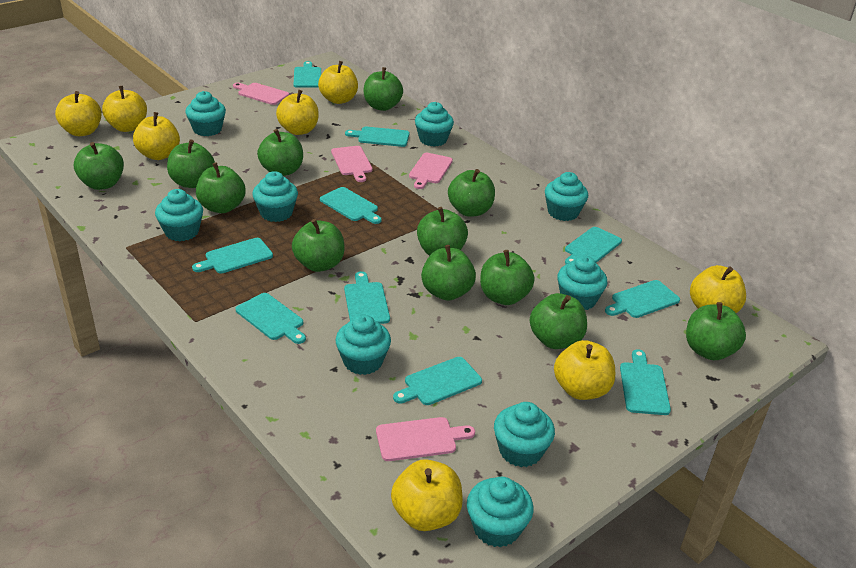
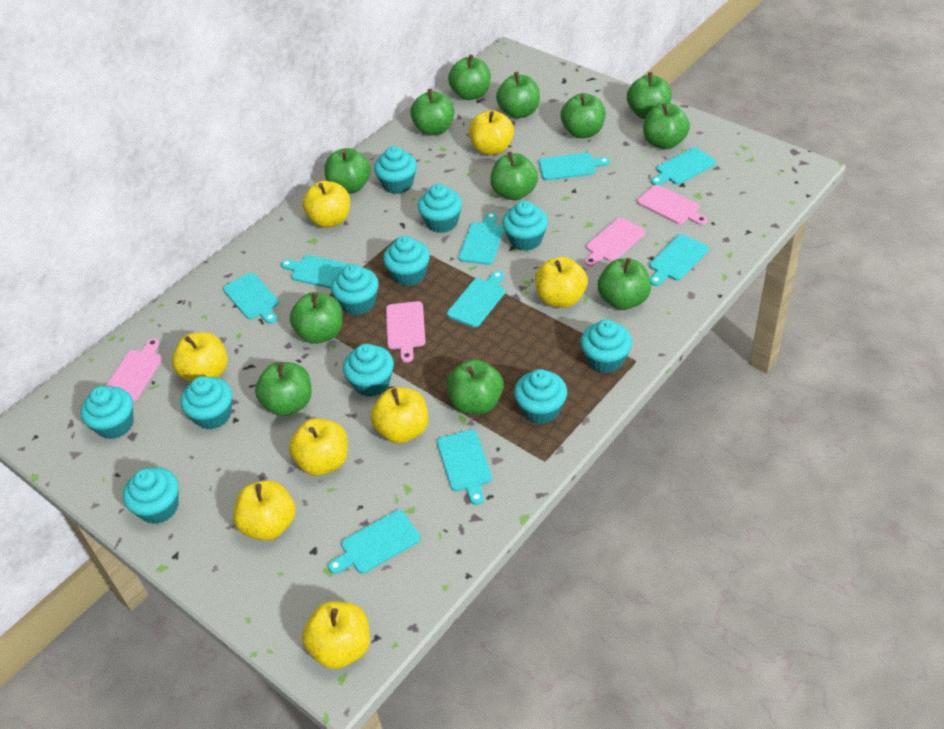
turquoise cupcake: 9 -> 11
turquoise cutting board: 10 -> 9

